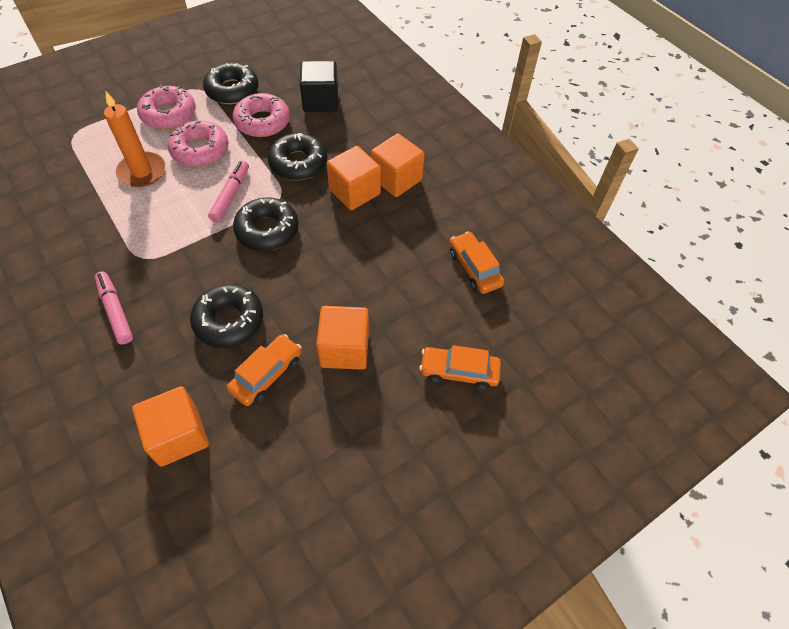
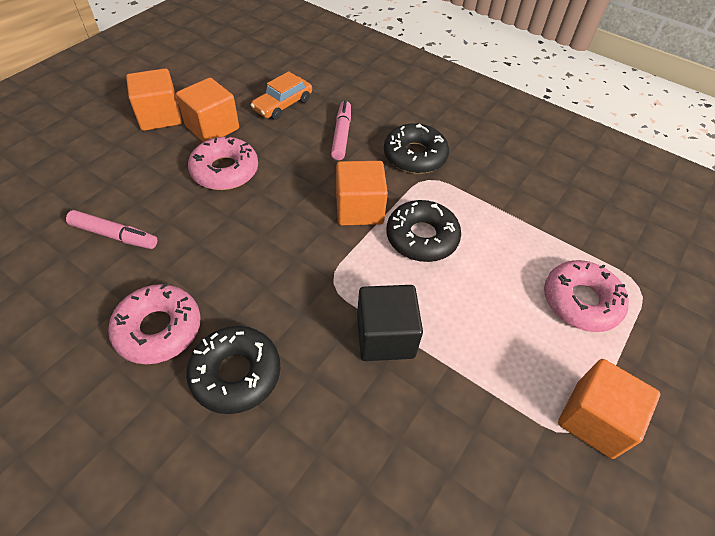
black donut: 4 -> 3
orange candle: 1 -> 0
orange car: 3 -> 1

